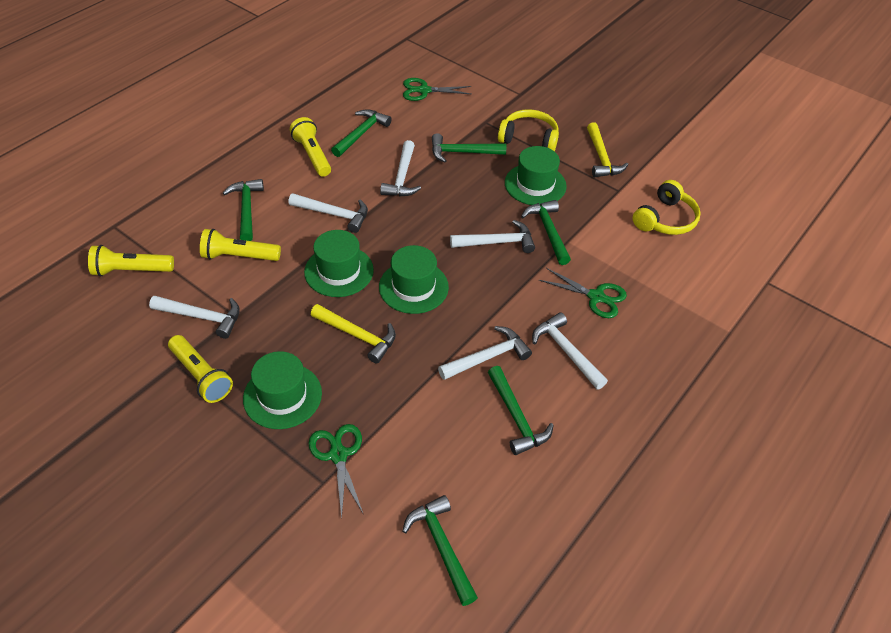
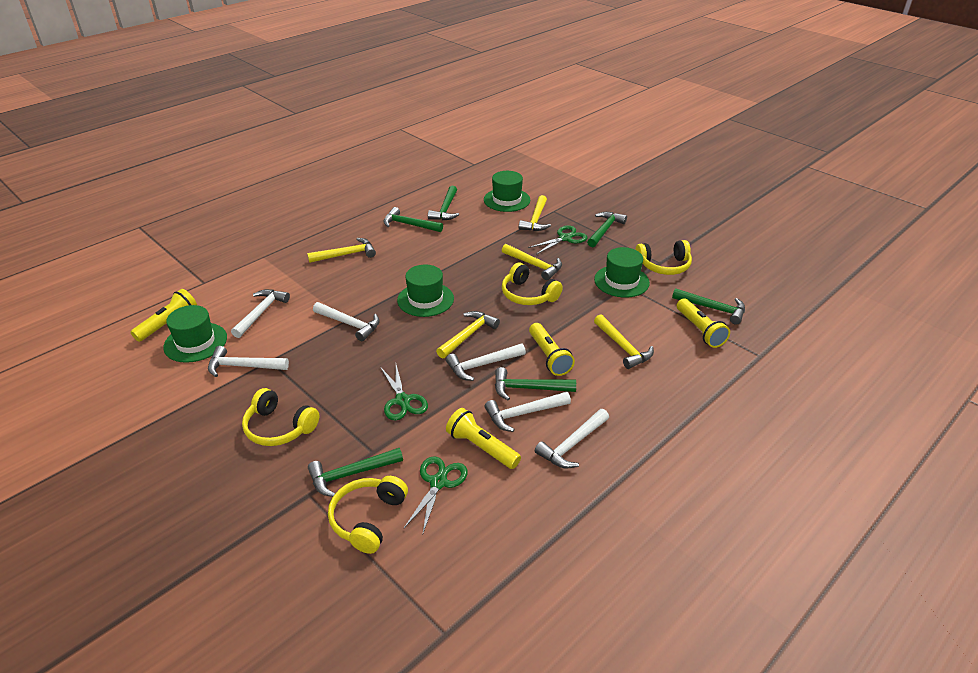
yellow hammer: 2 -> 5
yellow headphones: 2 -> 4

